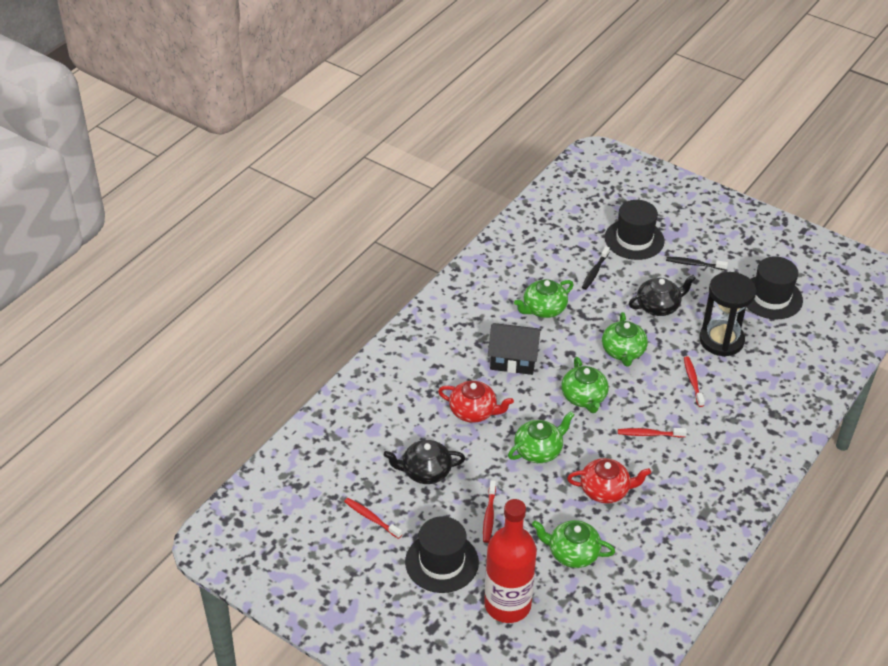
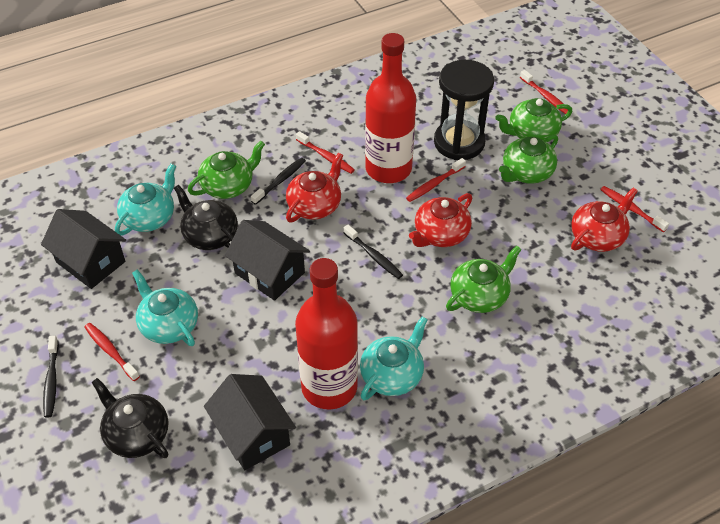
black hat: 3 -> 0
black house: 1 -> 3
black toothbrush: 2 -> 3
green teapot: 5 -> 4
red bottle: 1 -> 2
red teapot: 2 -> 3
red toothbrush: 4 -> 5
turquoise teapot: 0 -> 3

